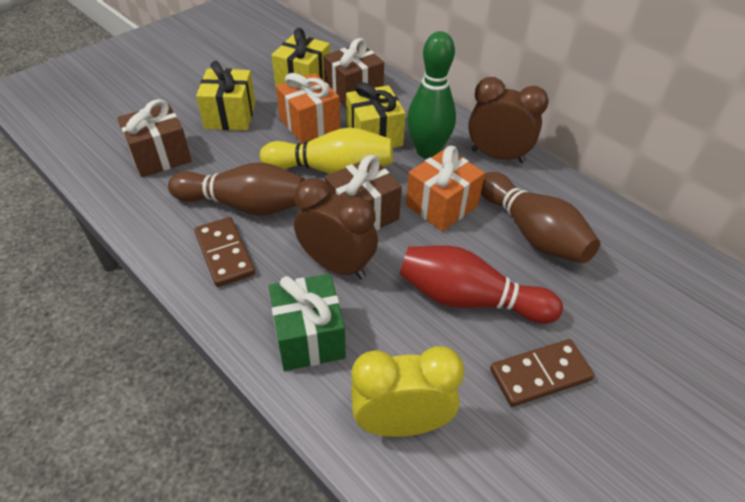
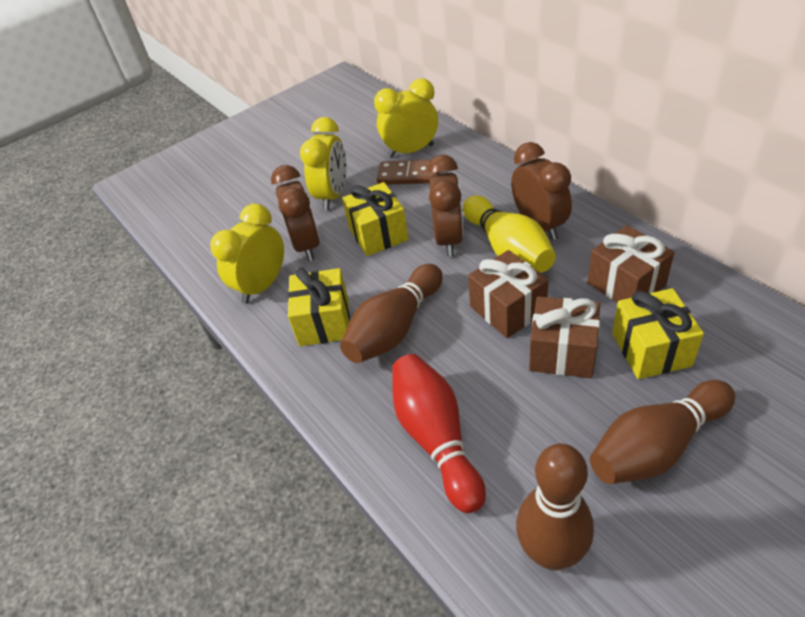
brown bowling pin: 2 -> 3
brown clock: 2 -> 3
brown domino: 2 -> 1
green bowling pin: 1 -> 0
green gift: 1 -> 0
orange gift: 2 -> 0
yellow clock: 1 -> 3

